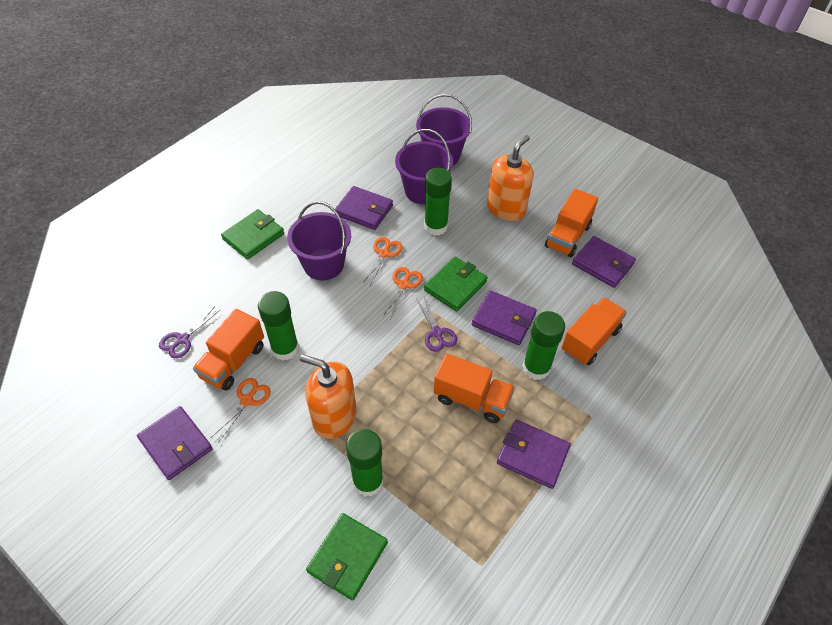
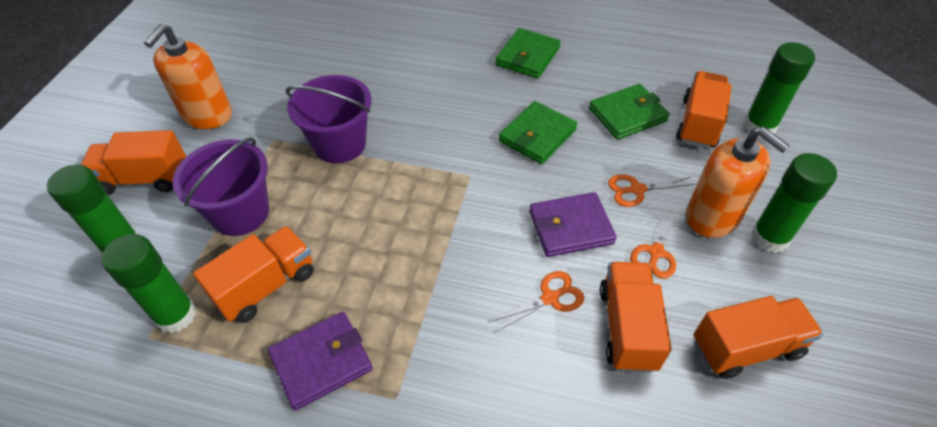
orange truck: 4 -> 5
purple bucket: 3 -> 2
purple scissors: 2 -> 0
purple wallet: 5 -> 2

